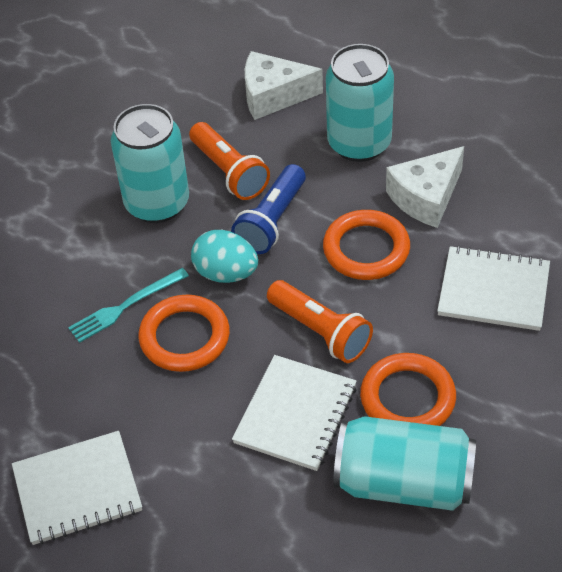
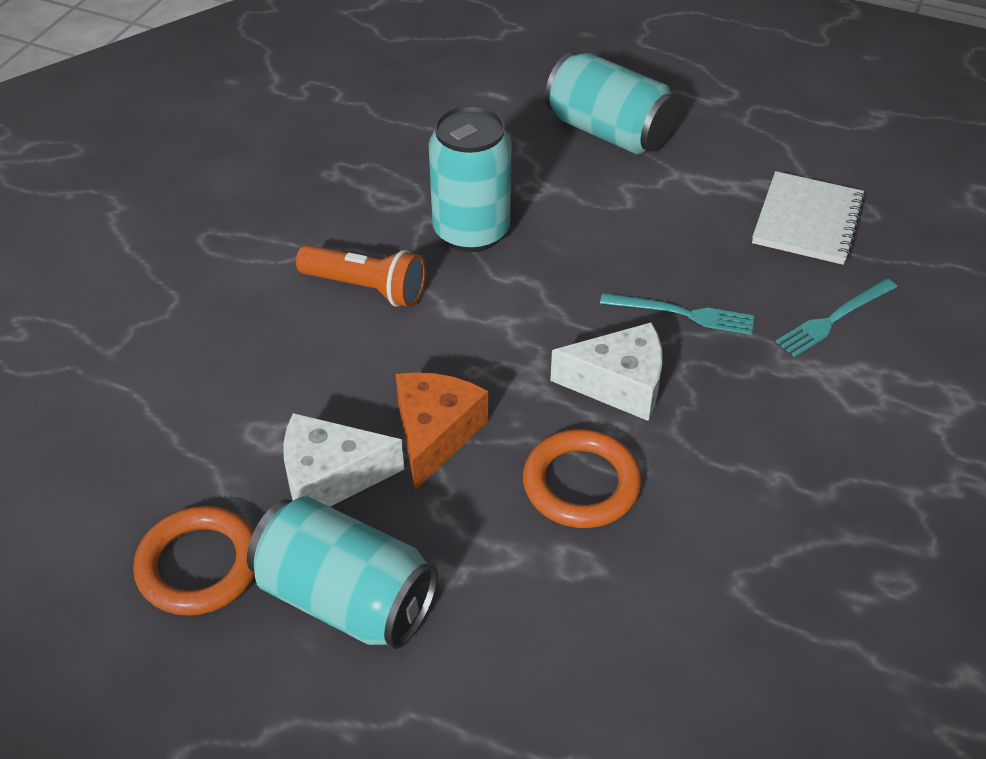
blue flashlight: 1 -> 0
orange cheese: 0 -> 1
orange flashlight: 2 -> 1
orange ring: 3 -> 2
turquoise egg: 1 -> 0
turquoise fork: 1 -> 2
white notebook: 3 -> 1

